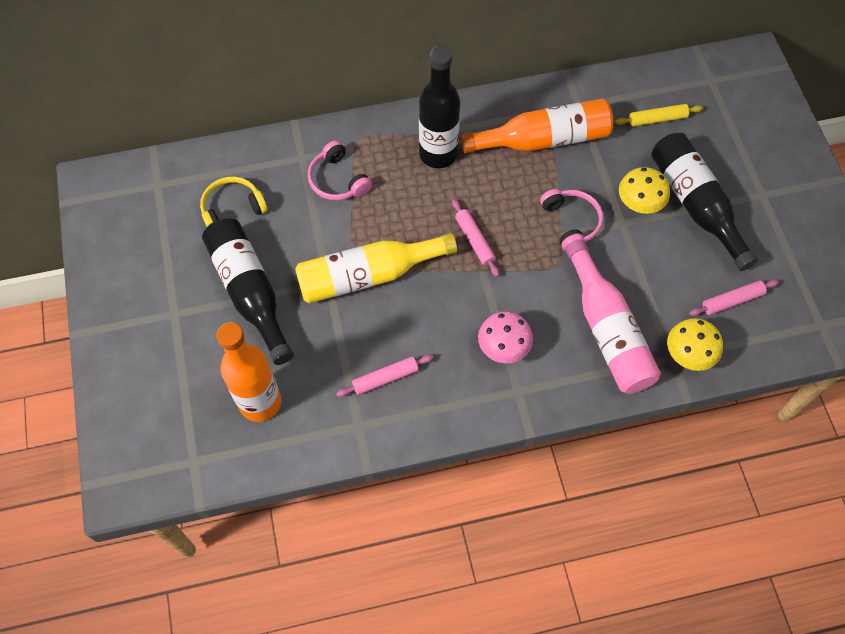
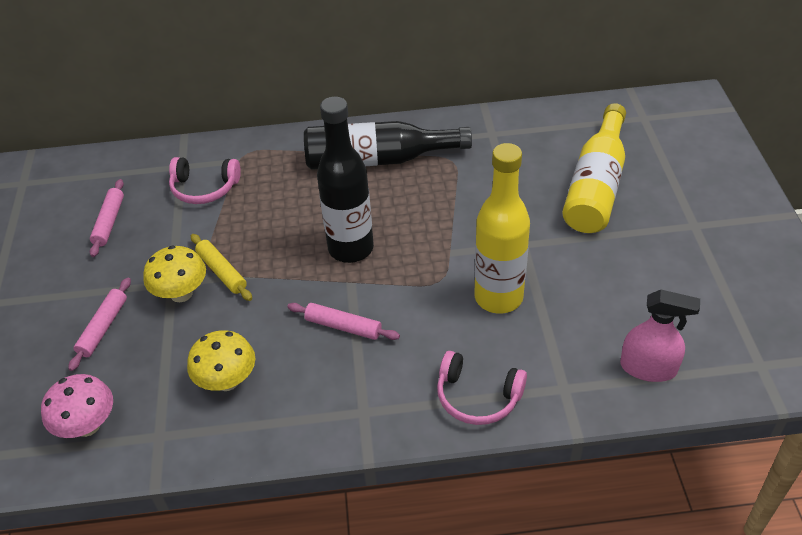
black bottle: 3 -> 2
orange bottle: 2 -> 0
pink bottle: 1 -> 0
pink spray bottle: 0 -> 1
yellow bottle: 1 -> 2
yellow headphones: 1 -> 0

